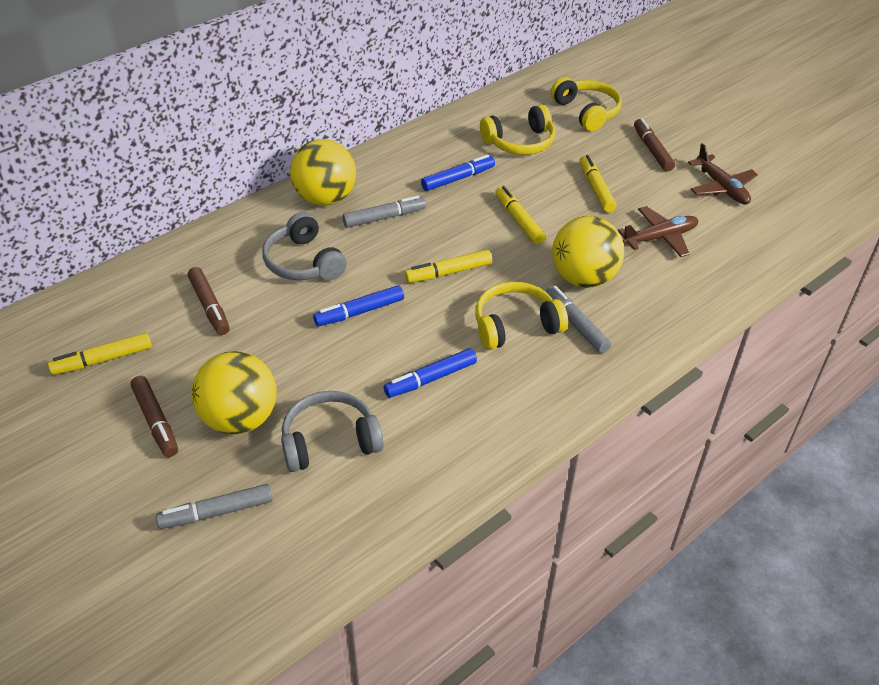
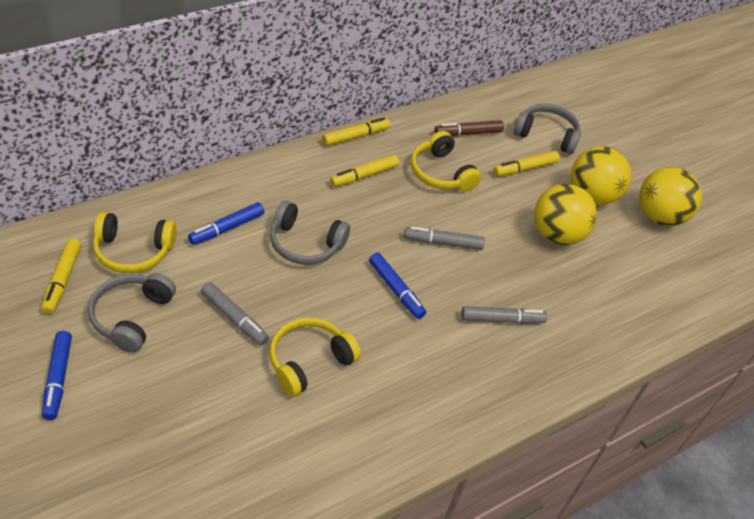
brown marker: 3 -> 1
brown plane: 2 -> 0
grey headphones: 2 -> 3

